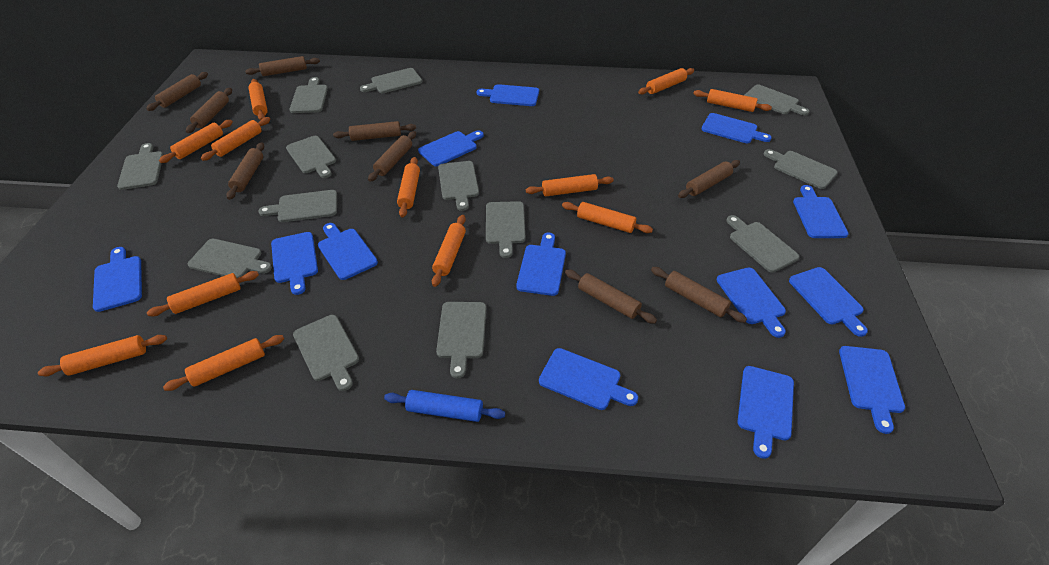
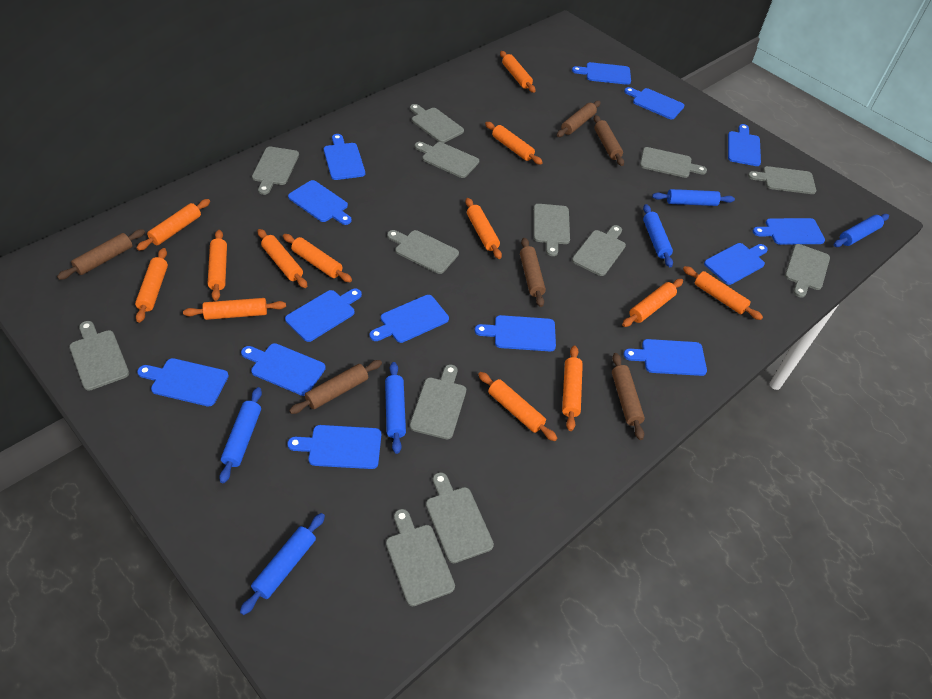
blue cutting board: 13 -> 14
blue rolling pin: 1 -> 6
brown rolling pin: 9 -> 6
orange rolling pin: 12 -> 13

